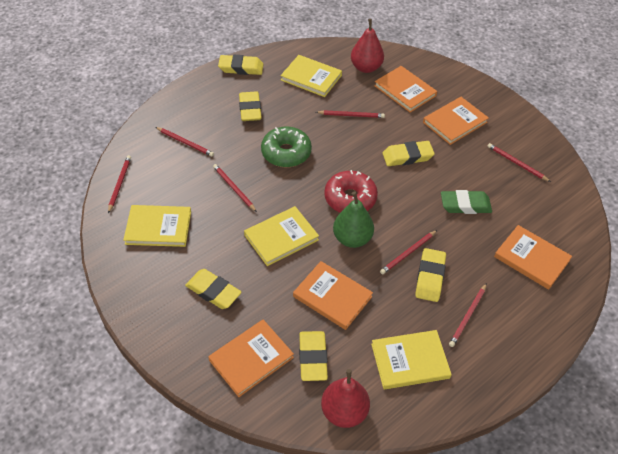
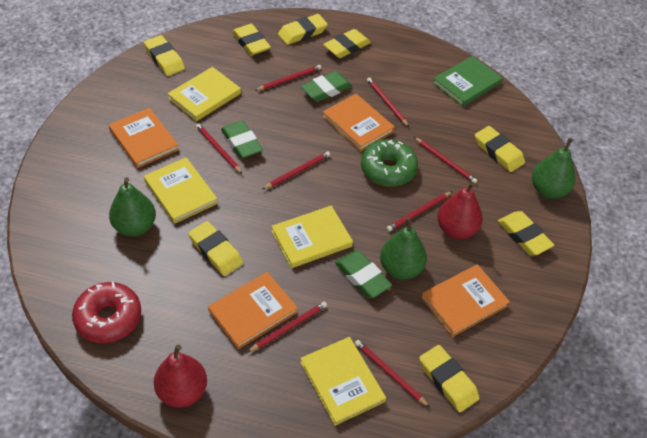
green book: 0 -> 1
green eraser: 1 -> 3
green pear: 1 -> 3
orange book: 5 -> 4
red pencil: 7 -> 8
yellow eraser: 6 -> 8

